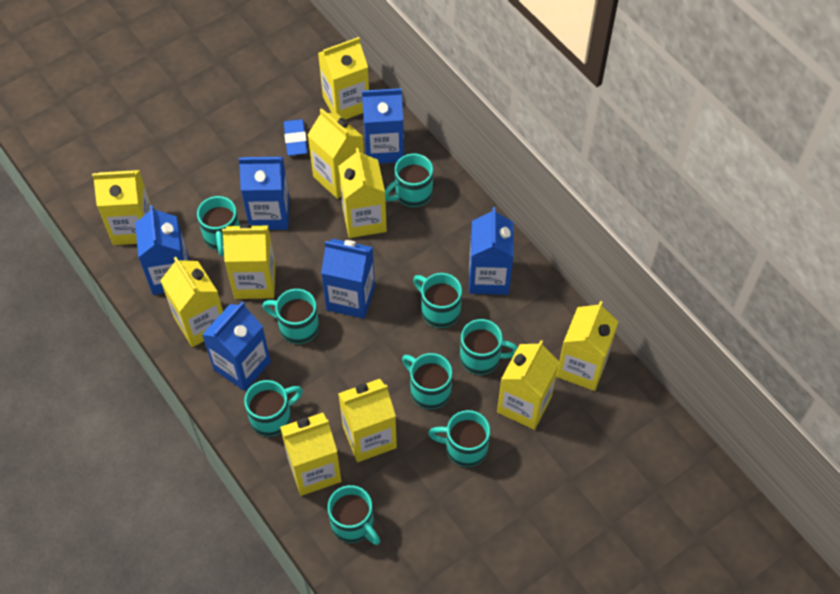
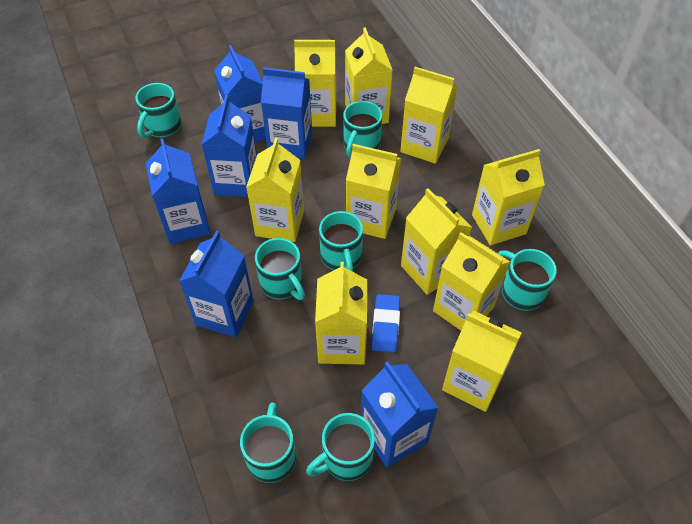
turquoise mug: 9 -> 7

